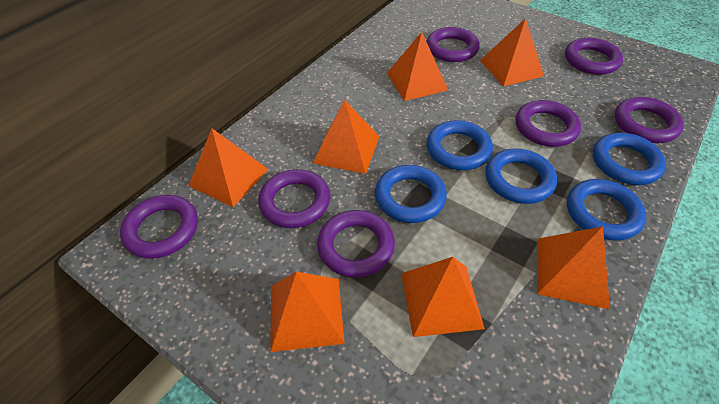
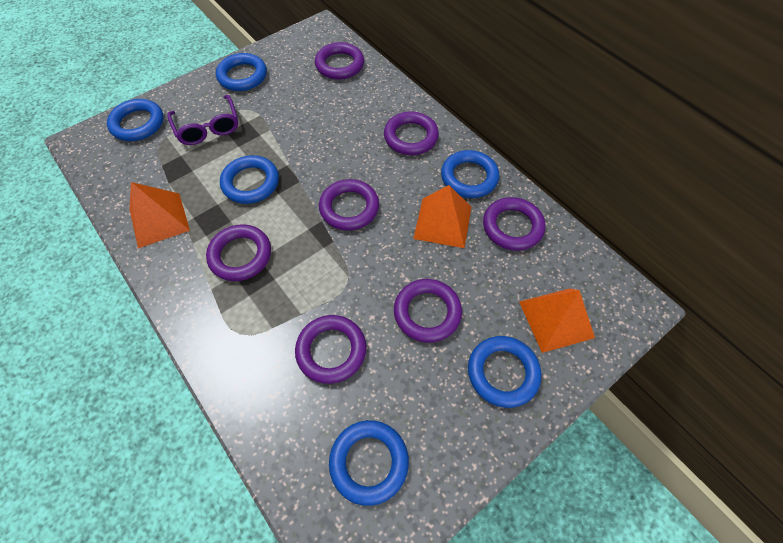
blue ring: 5 -> 6
orange pyramid: 7 -> 3
purple glasses: 0 -> 1

